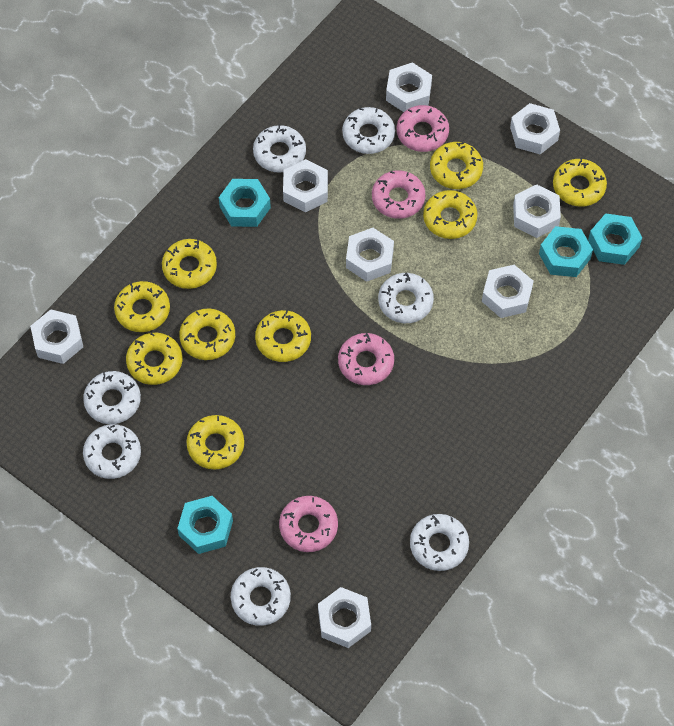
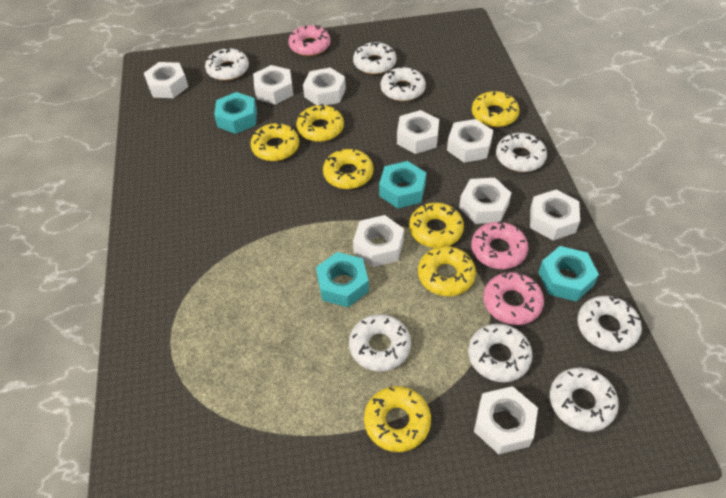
pink donut: 4 -> 3
white donut: 7 -> 8
white nut: 8 -> 9
yellow donut: 9 -> 7

